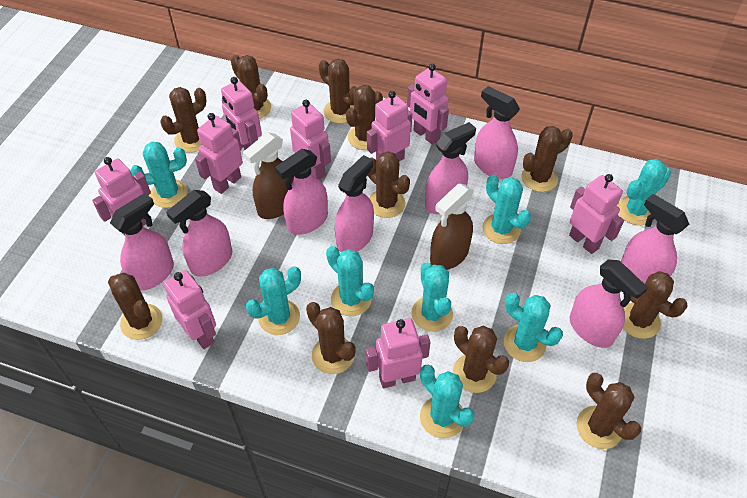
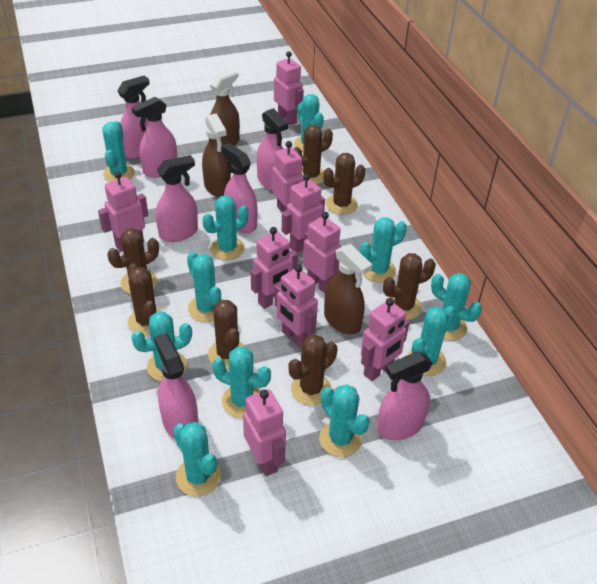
brown cactus: 11 -> 7
brown spray bottle: 2 -> 3
pink spray bottle: 8 -> 7
turquoise cactus: 8 -> 11

